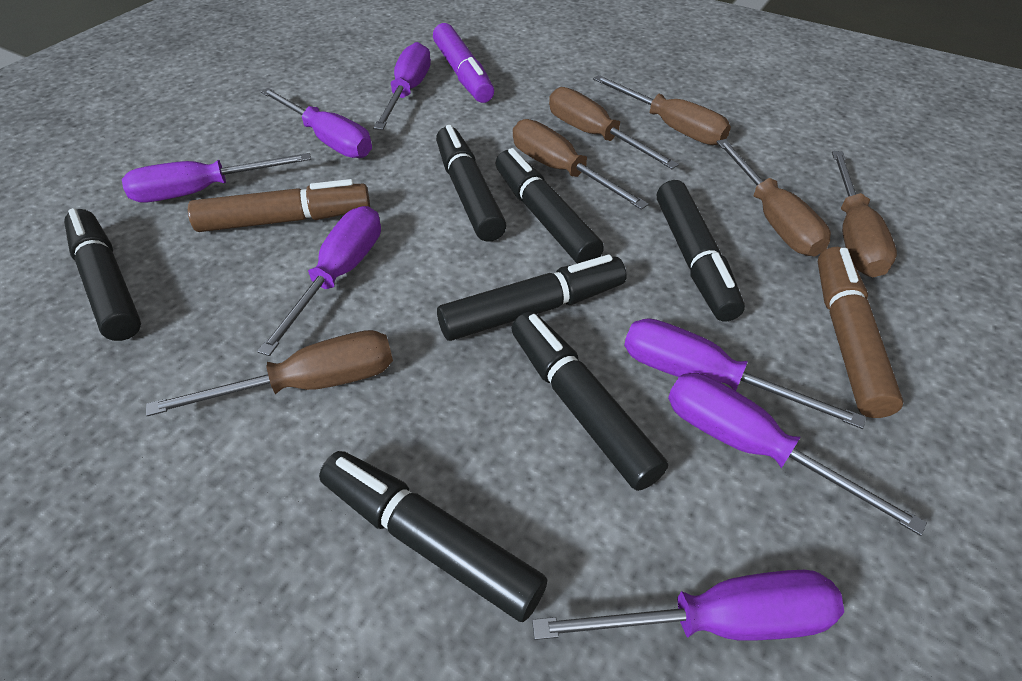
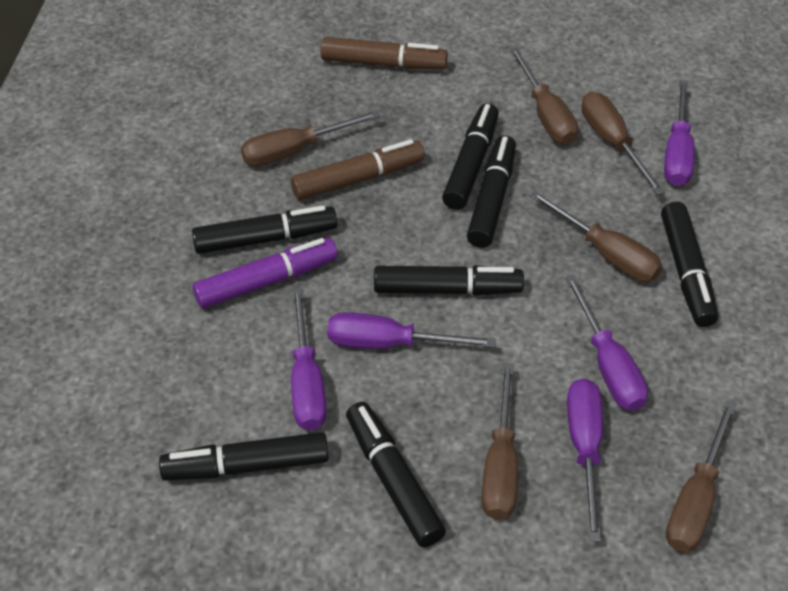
purple screwdriver: 7 -> 5

